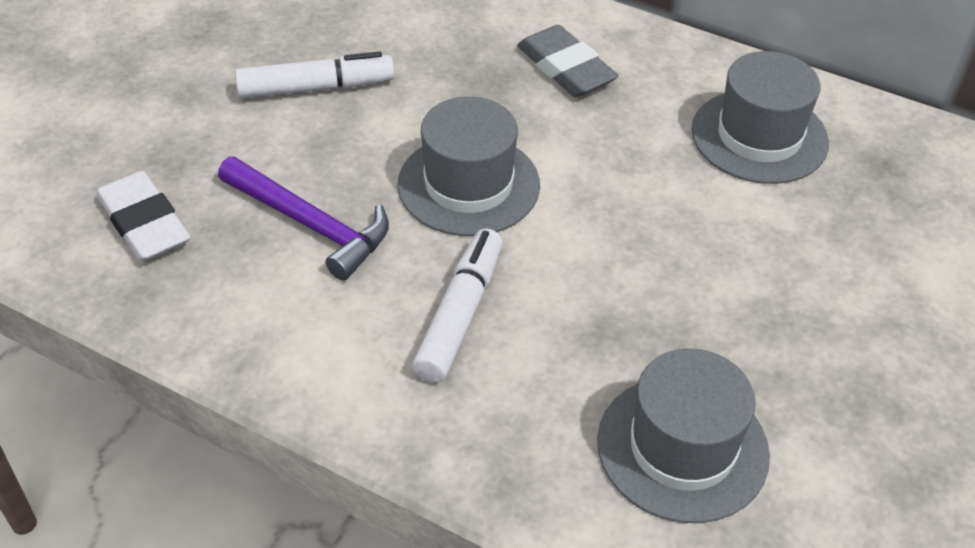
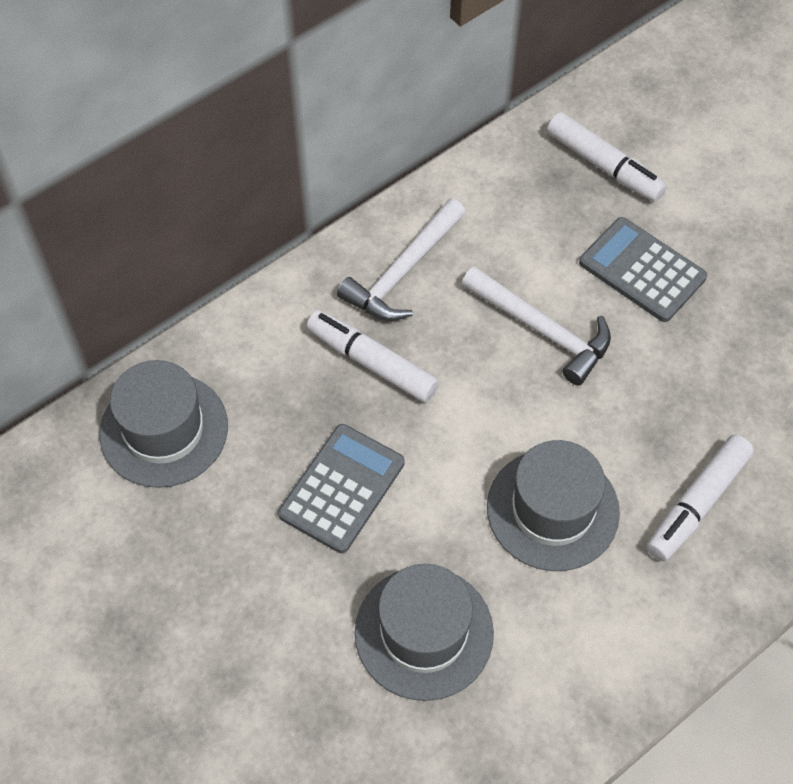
grey calculator: 0 -> 2
grey eraser: 1 -> 0
purple hammer: 1 -> 0
white eraser: 1 -> 0
white hammer: 0 -> 2
white marker: 2 -> 3

